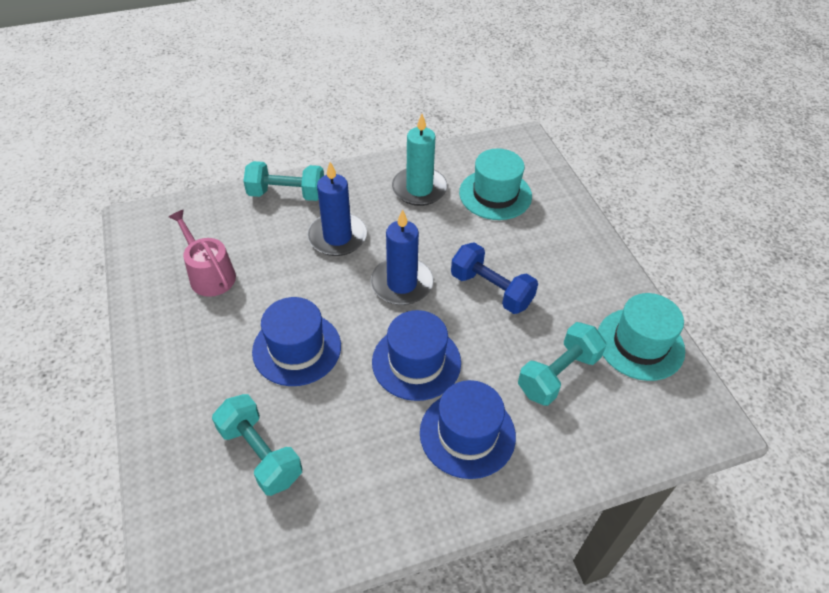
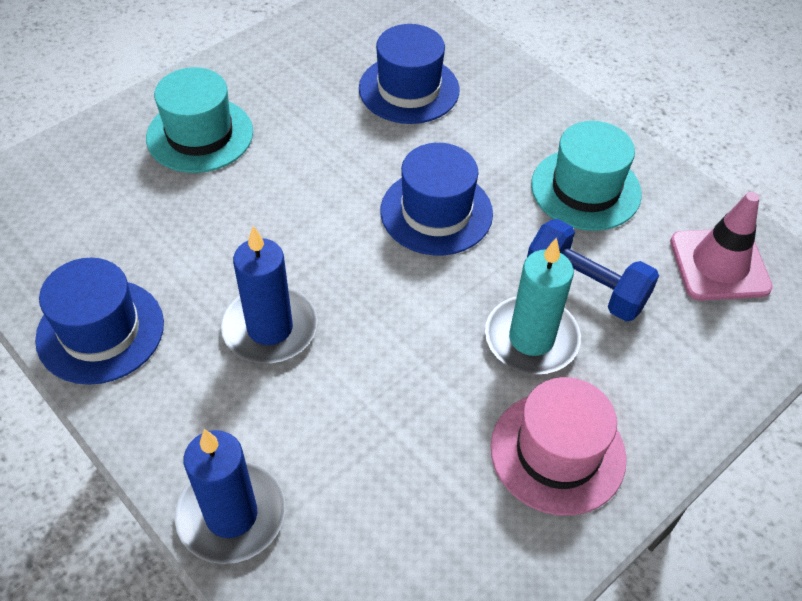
pink hat: 0 -> 1
pink traffic cone: 0 -> 1
pink watering can: 1 -> 0
turquoise dumbbell: 3 -> 0

